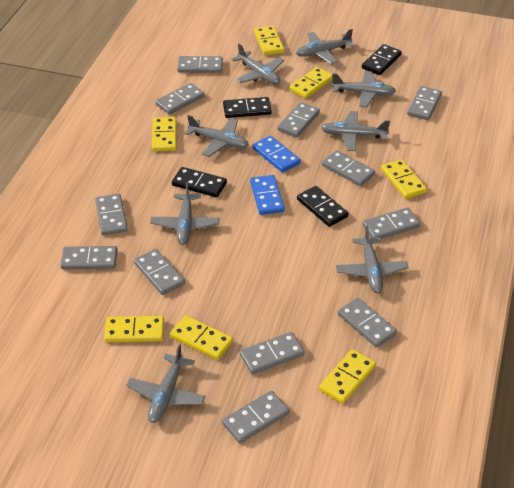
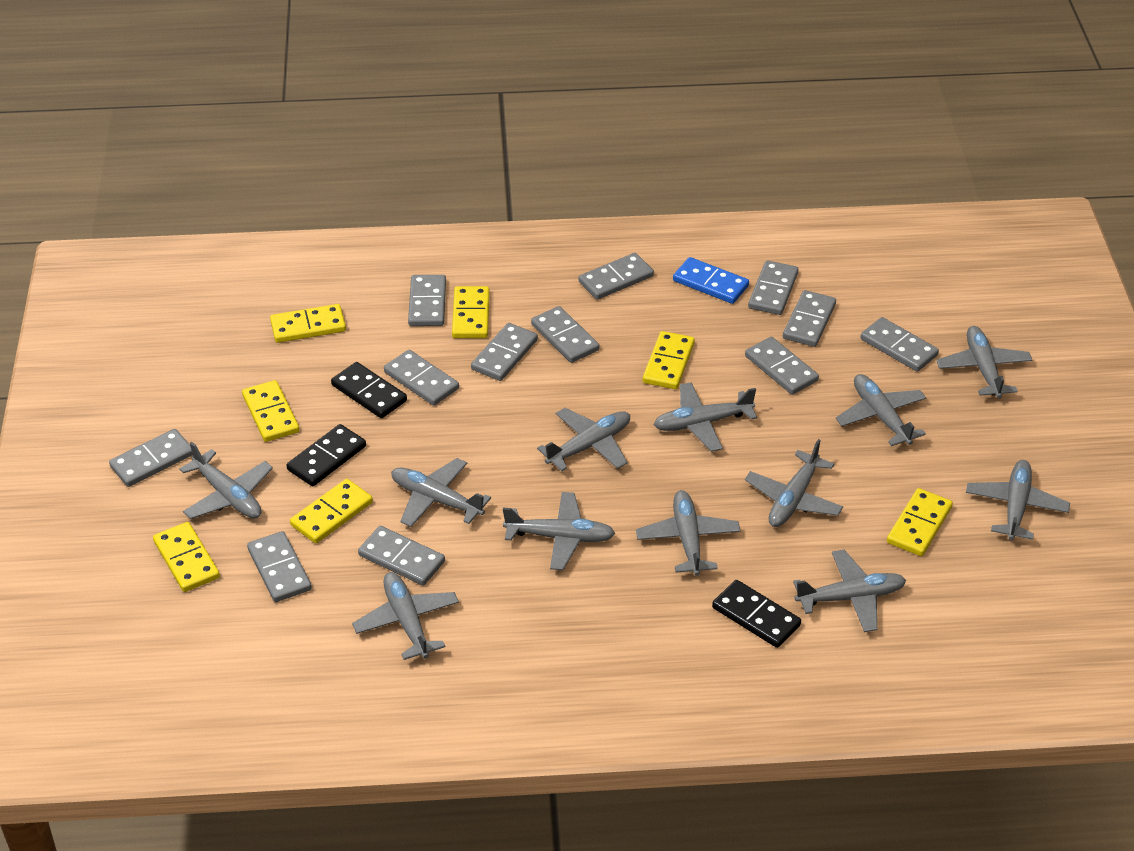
black domino: 4 -> 3
blue domino: 2 -> 1
grey plane: 8 -> 12

